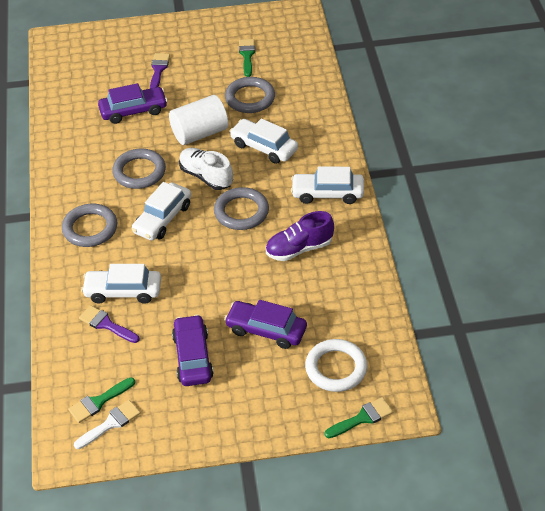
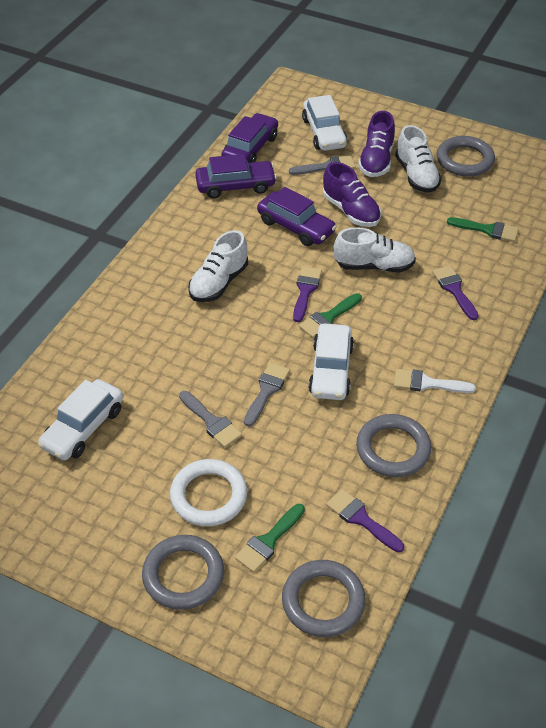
grey brush: 0 -> 3
purple brush: 2 -> 3
purple shoe: 1 -> 2
white car: 4 -> 3
white cylinder: 1 -> 0
white shoe: 1 -> 3

